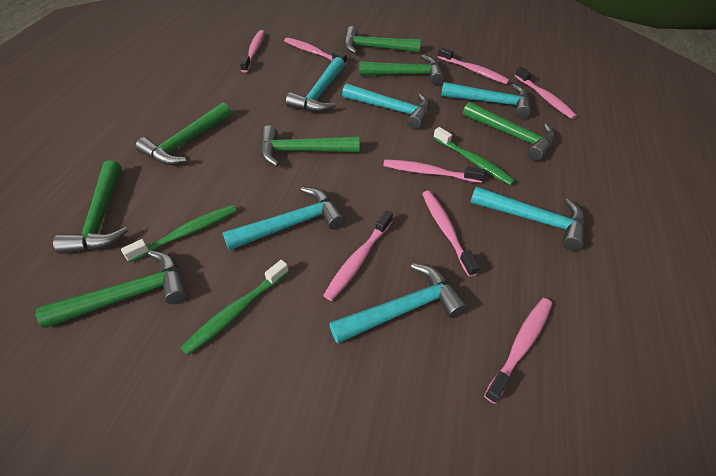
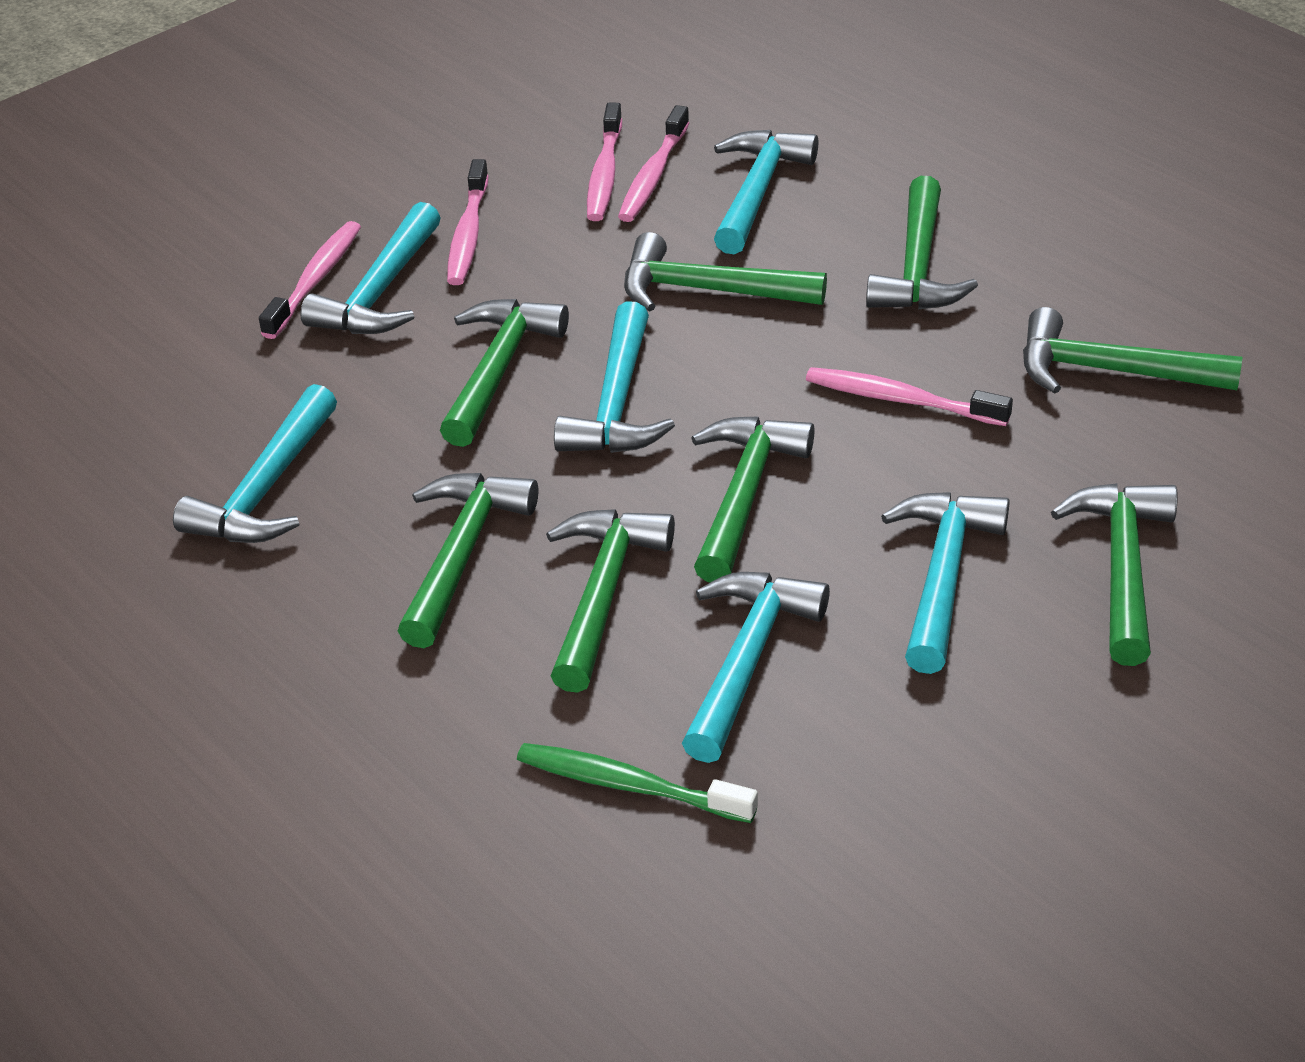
green hammer: 7 -> 8
green toothbrush: 3 -> 1
pink toothbrush: 8 -> 5

